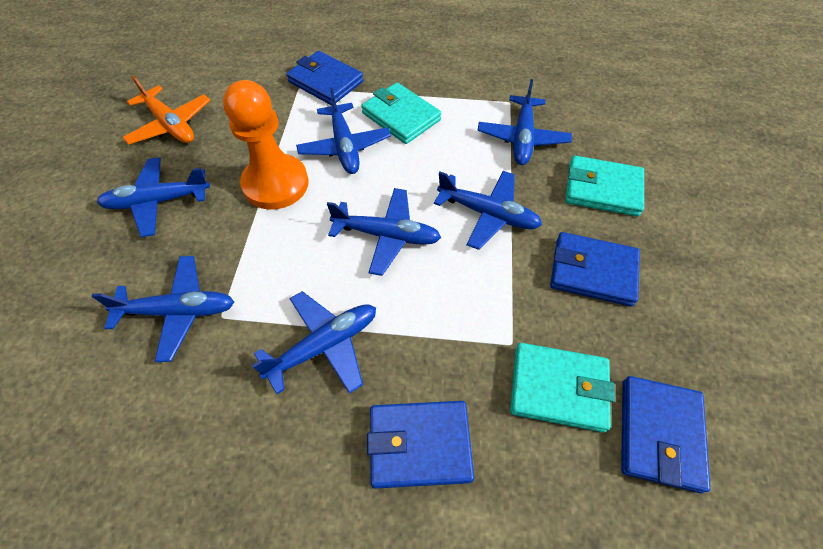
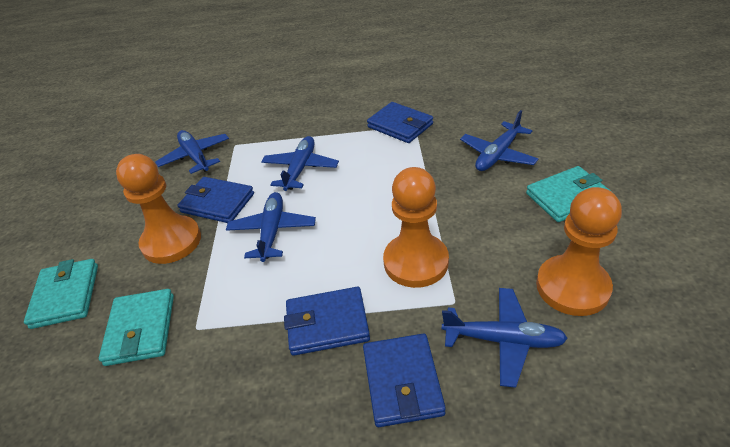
blue plane: 7 -> 5
orange pawn: 1 -> 3
orange plane: 1 -> 0

